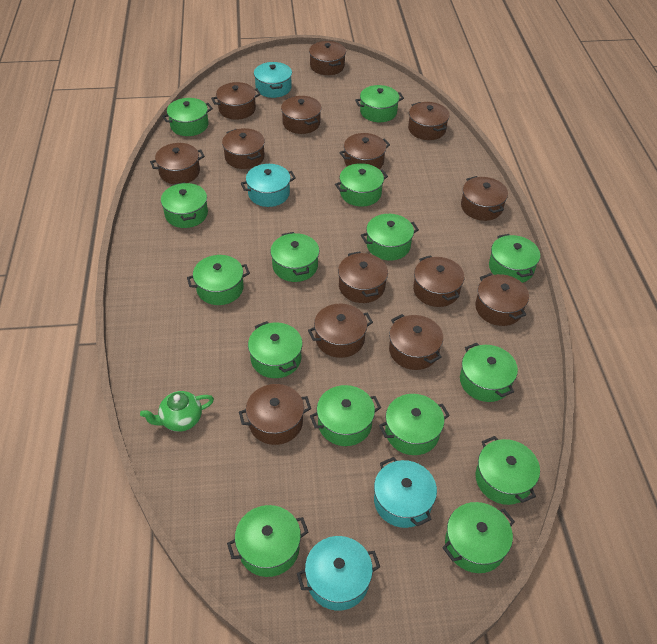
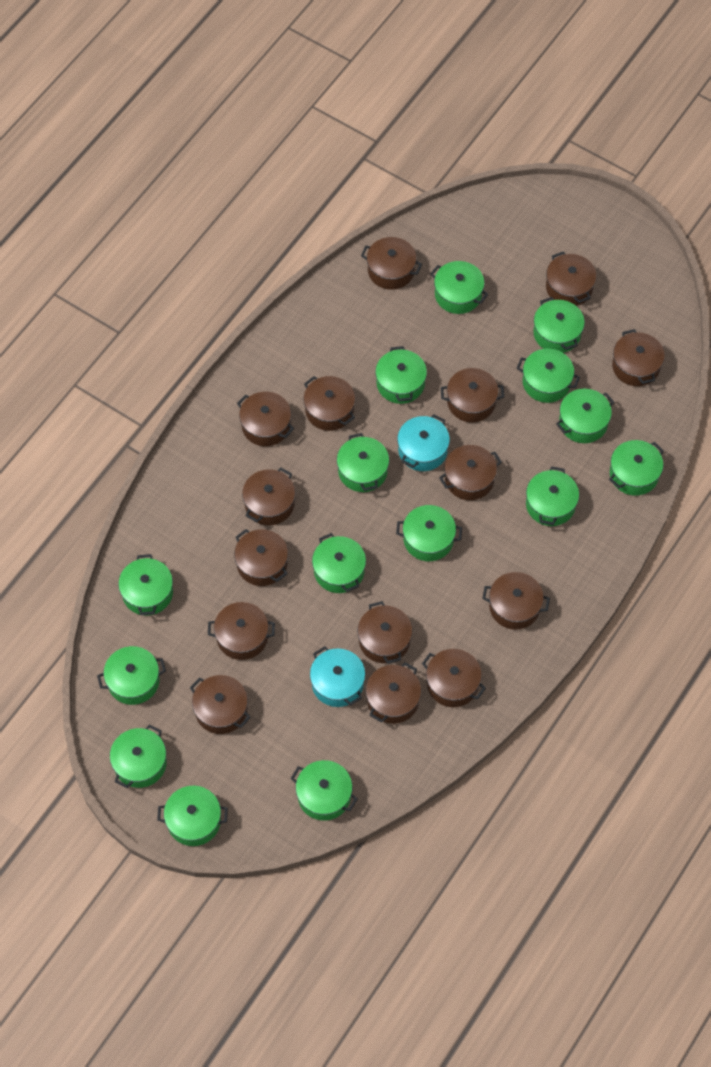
brown pot: 14 -> 15
green teapot: 1 -> 0
turquoise pot: 4 -> 2

